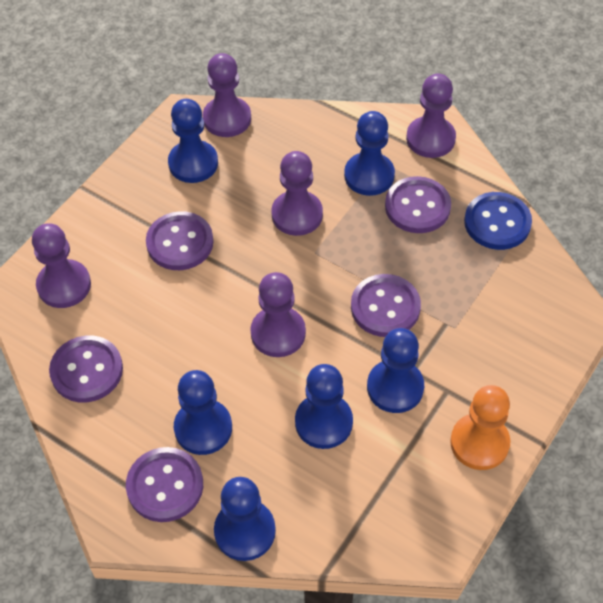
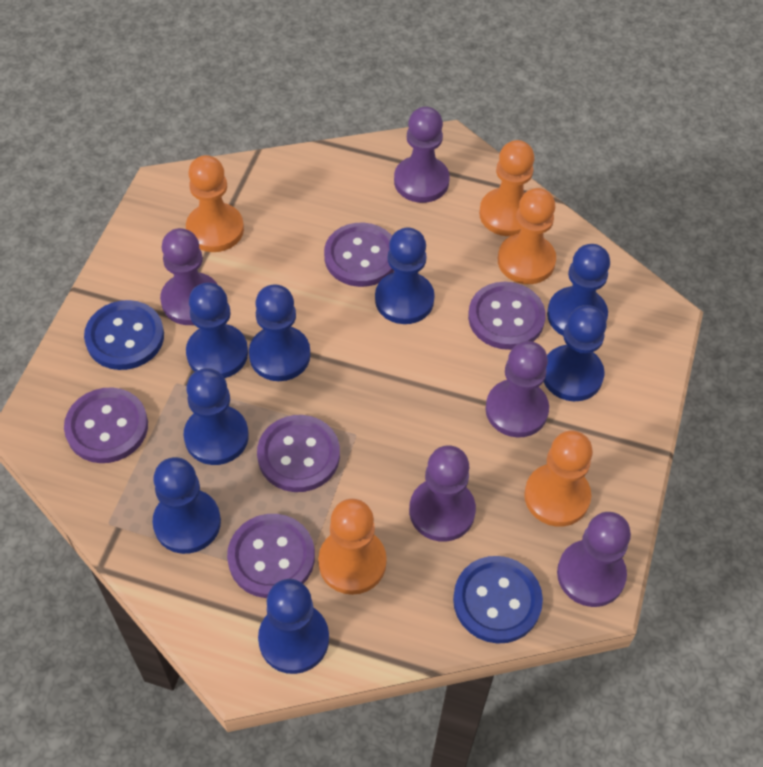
blue button: 1 -> 2
blue pawn: 6 -> 8
orange pawn: 1 -> 5

